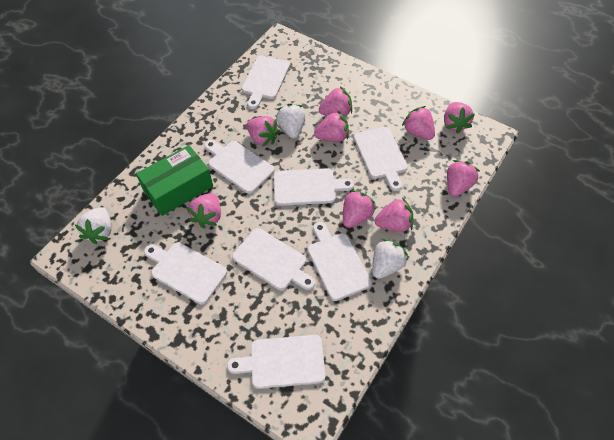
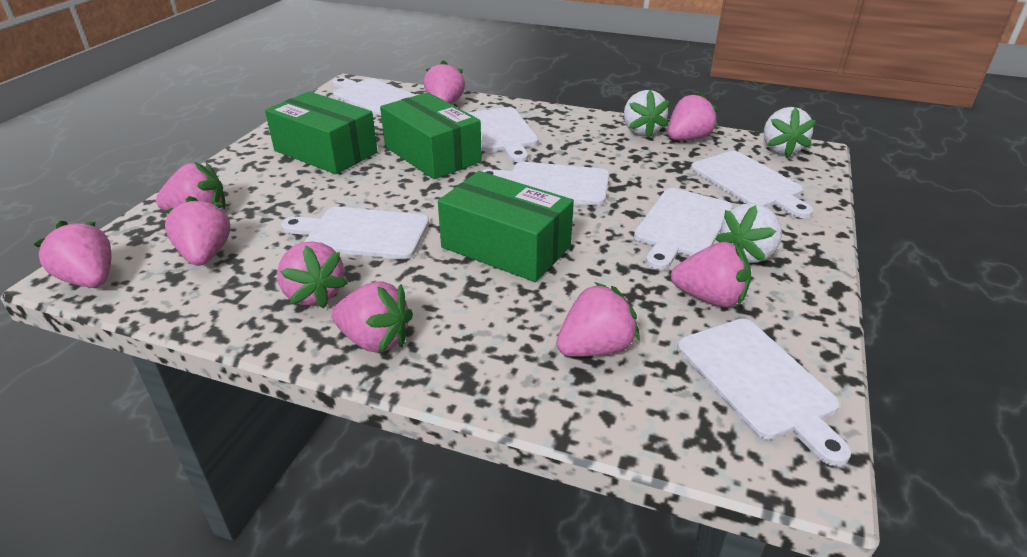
green box: 1 -> 3
white cutting board: 8 -> 7

